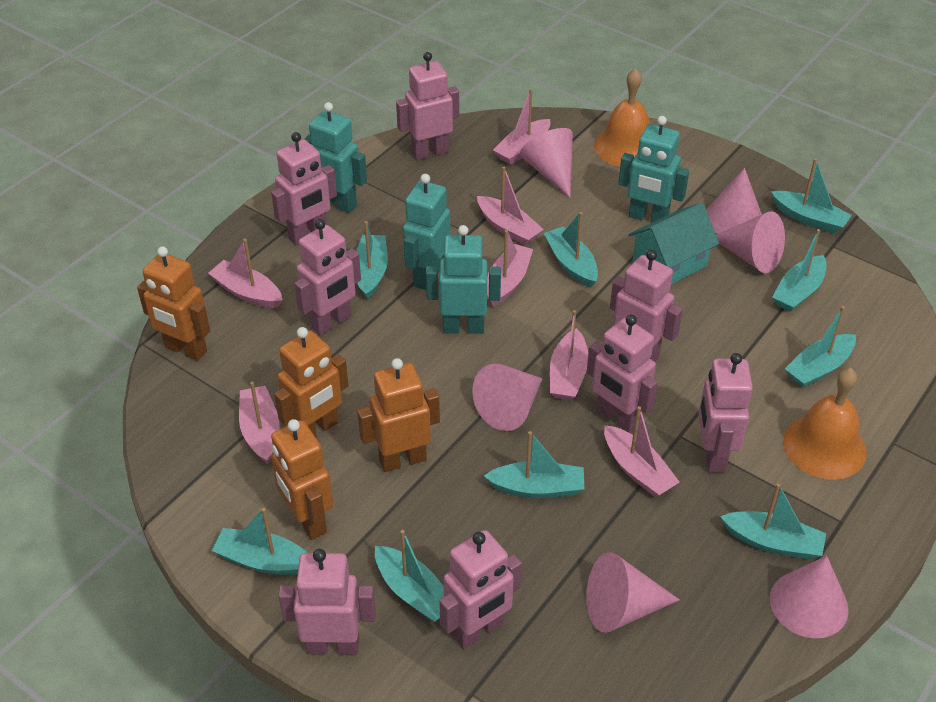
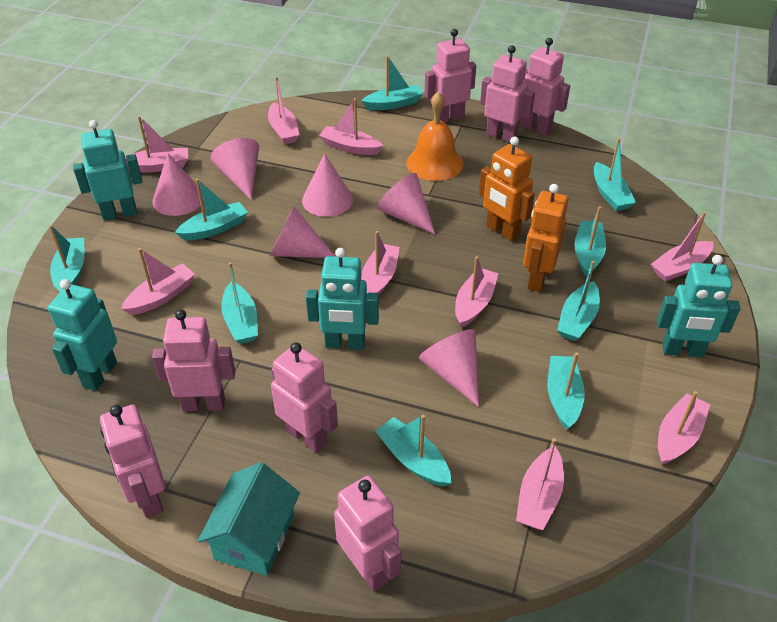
orange bell: 2 -> 1
orange robot: 4 -> 2
pink boat: 7 -> 9
pink robot: 8 -> 7

